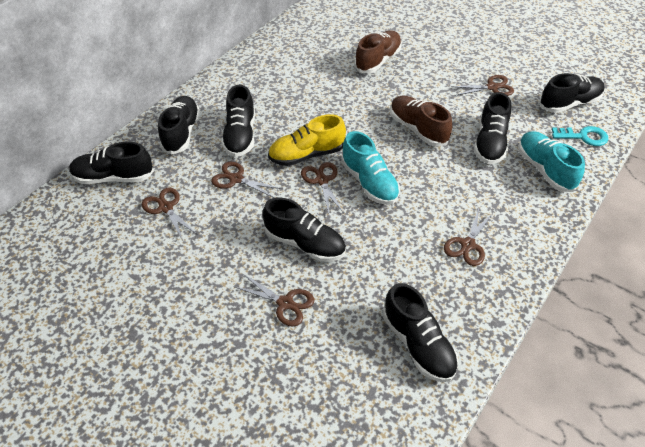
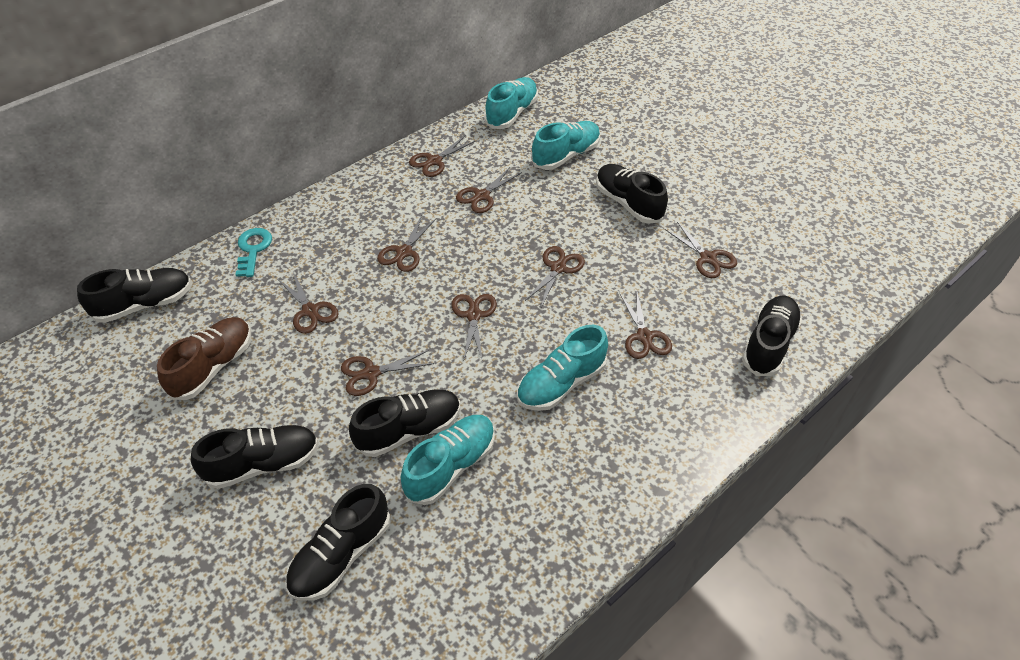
black shoe: 7 -> 6
brown scissors: 6 -> 9
brown shoe: 2 -> 1
turquoise shoe: 2 -> 4
yellow shoe: 1 -> 0

